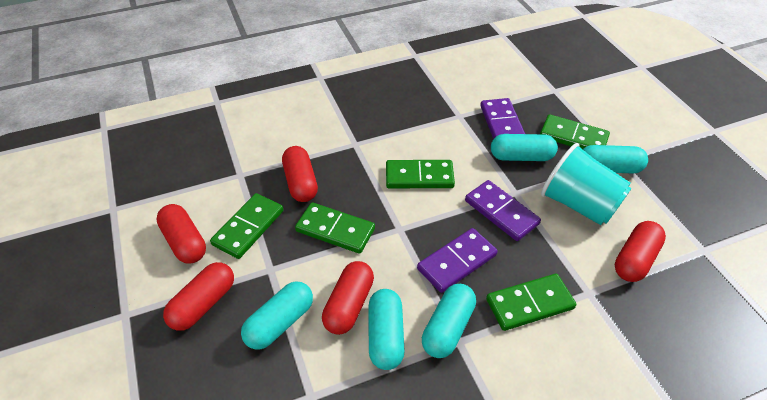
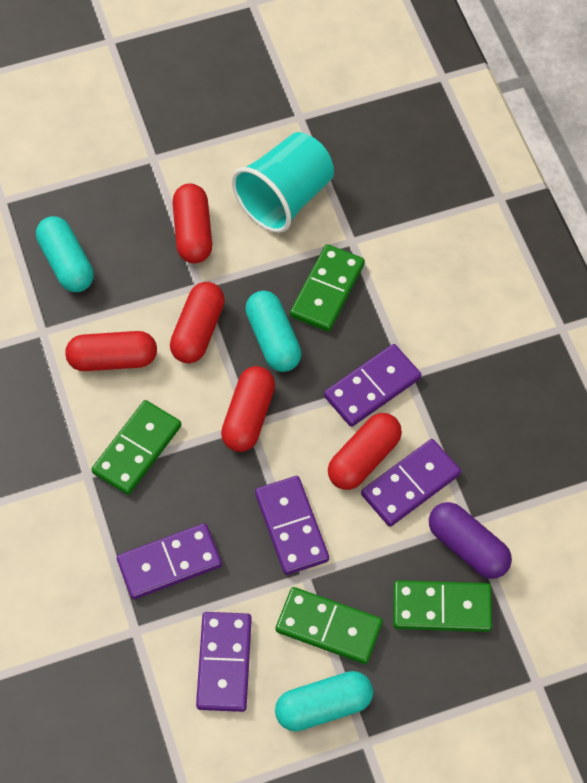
green domino: 5 -> 4
purple capsule: 0 -> 1
purple domino: 3 -> 5
turquoise capsule: 5 -> 3

